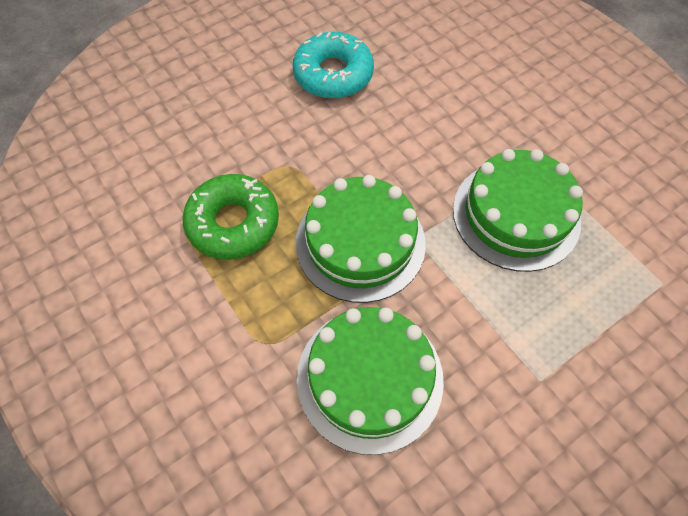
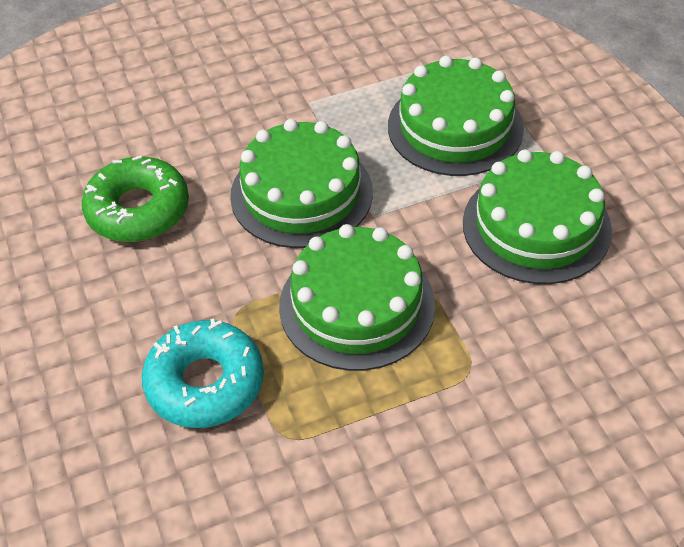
green cake: 3 -> 4

